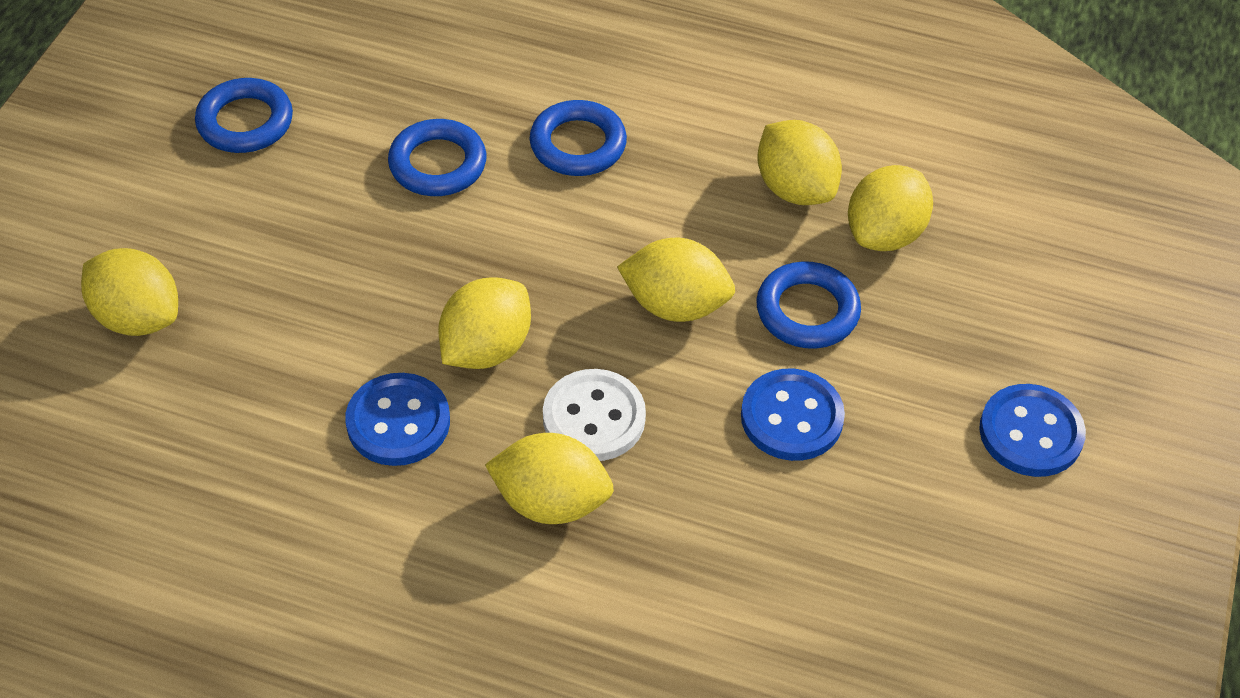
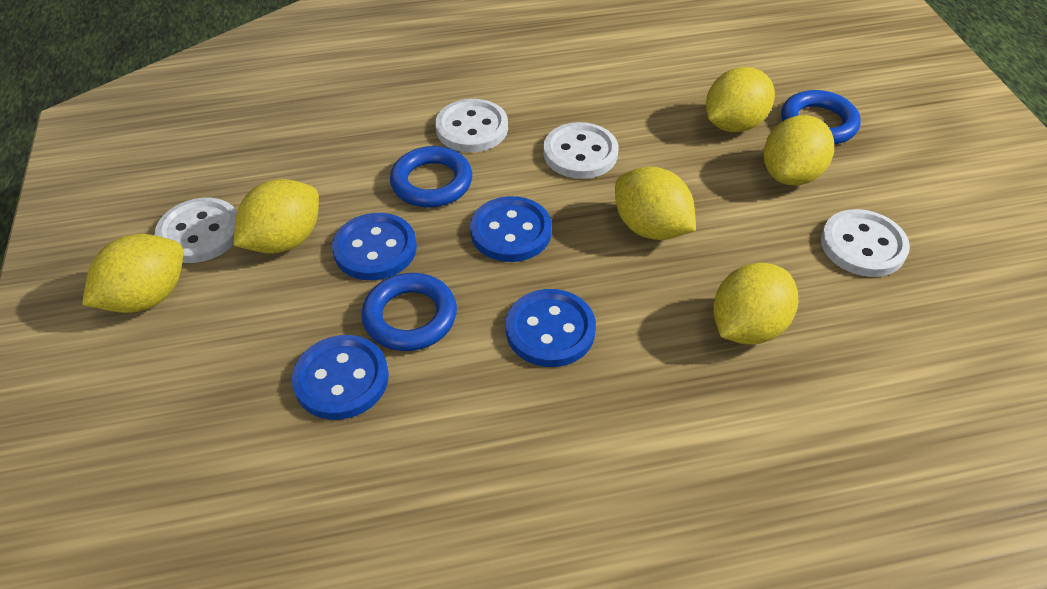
blue button: 3 -> 4
blue ring: 4 -> 3
white button: 1 -> 4

